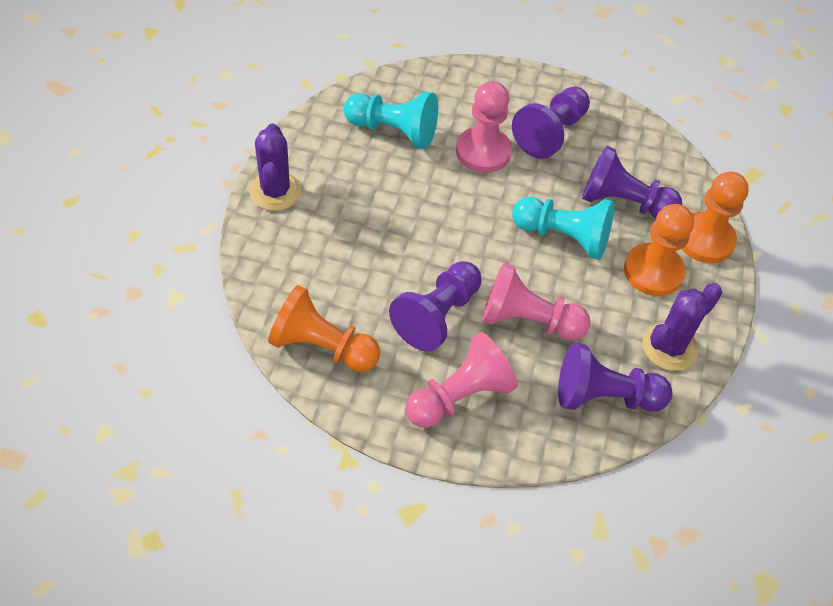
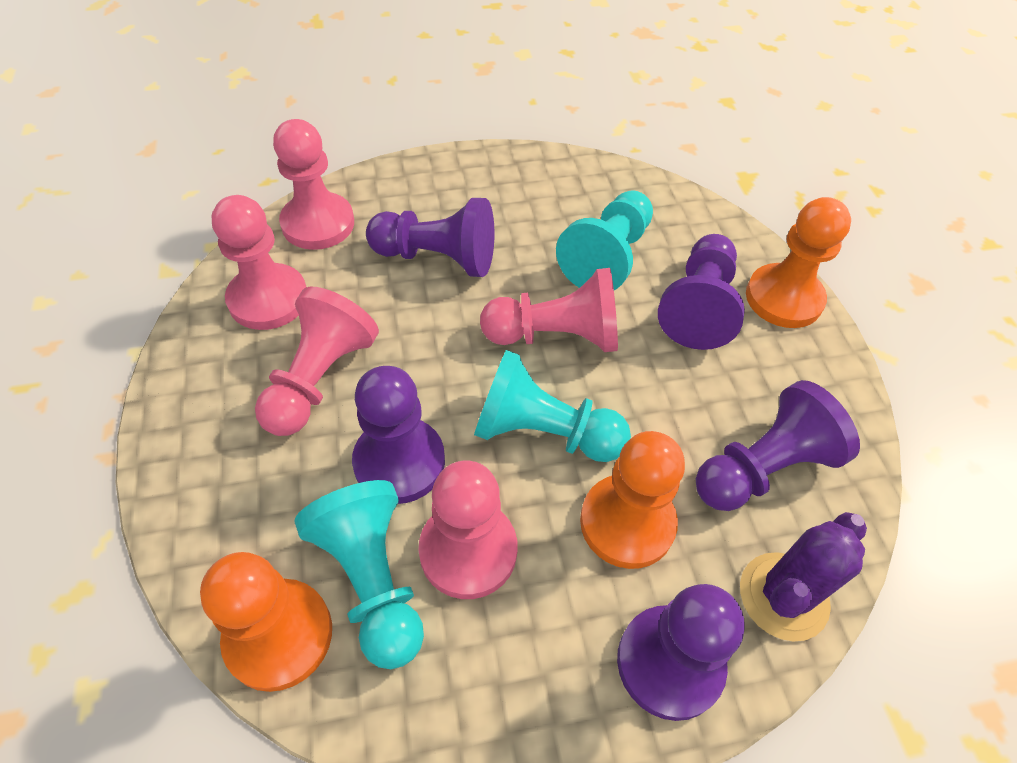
pink pawn: 3 -> 5
purple cactus: 2 -> 1
purple pawn: 4 -> 5
turquoise pawn: 2 -> 3

